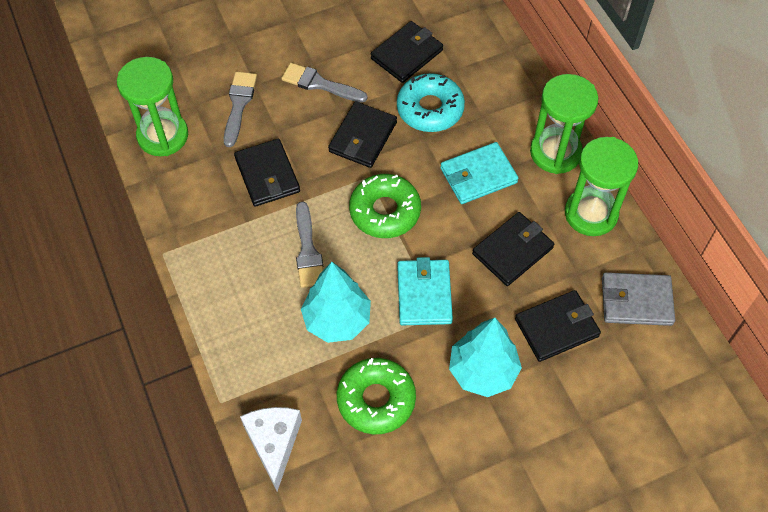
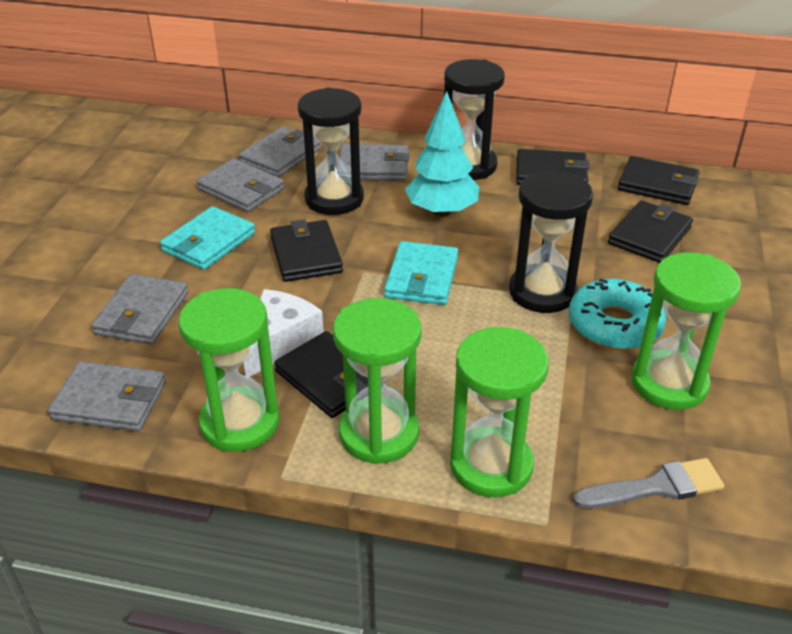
black hourglass: 0 -> 3
green donut: 2 -> 0
green hourglass: 3 -> 4
grey brush: 3 -> 1
grey wallet: 1 -> 5
turquoise tree: 2 -> 1

